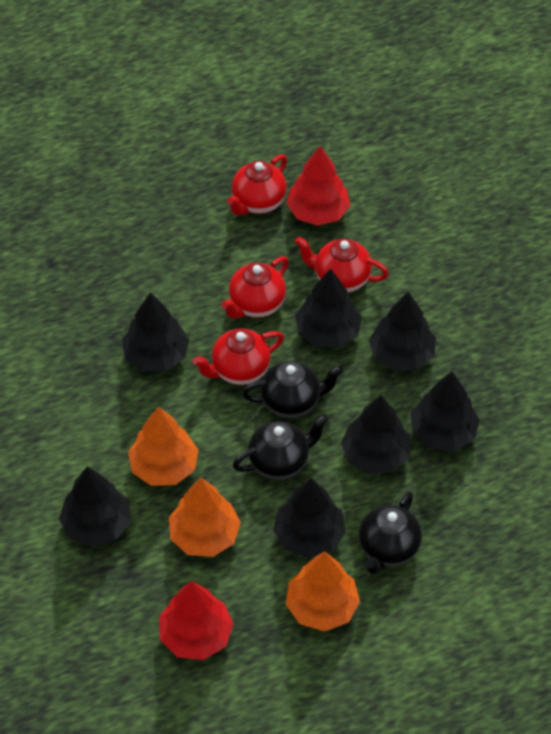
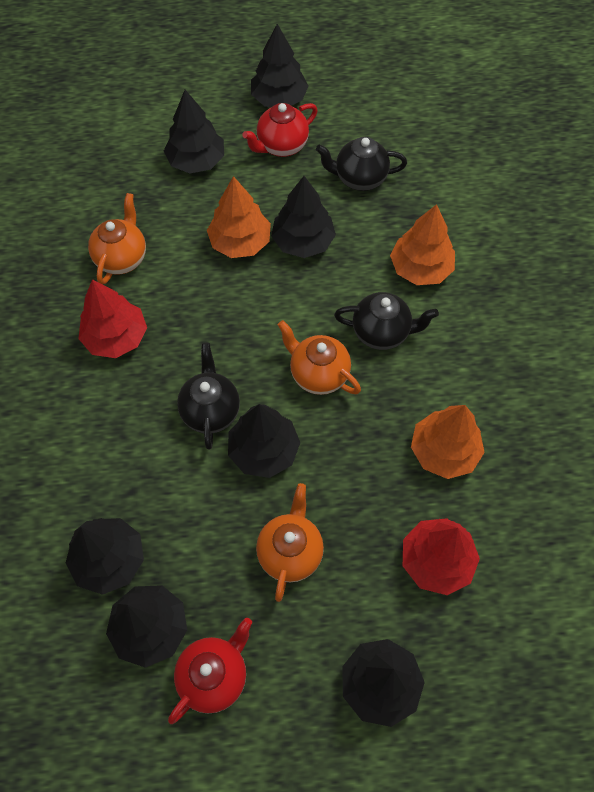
orange teapot: 0 -> 3
red teapot: 4 -> 2

